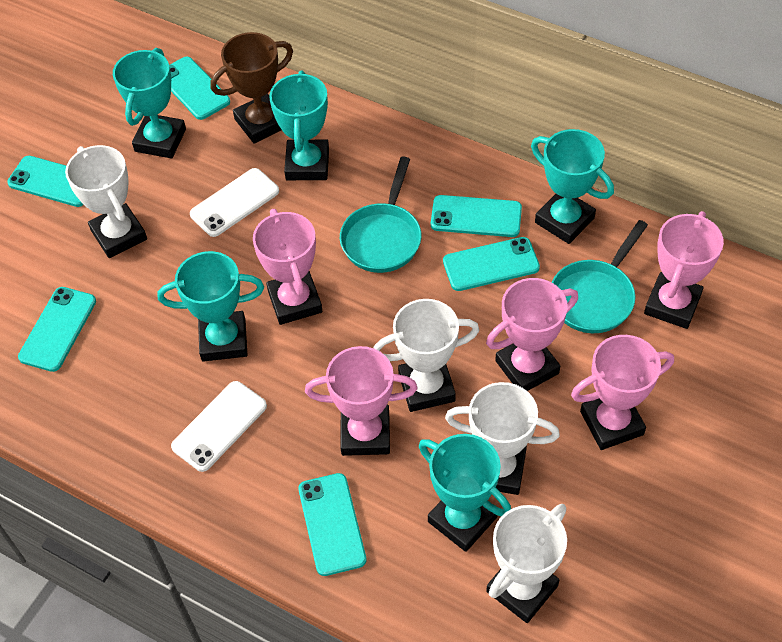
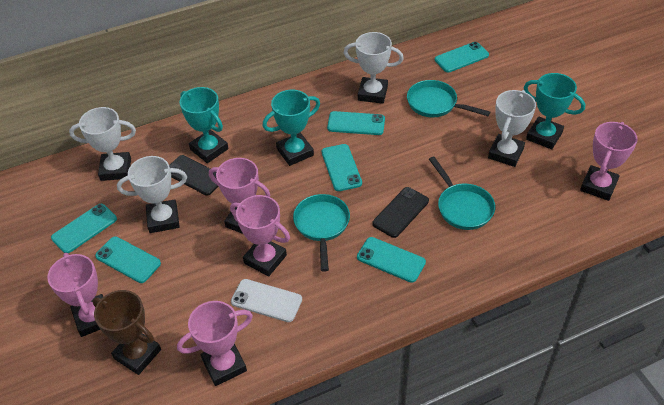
black phone: 0 -> 2
turquoise pan: 2 -> 3
turquoise trophy: 5 -> 3
white phone: 2 -> 1

